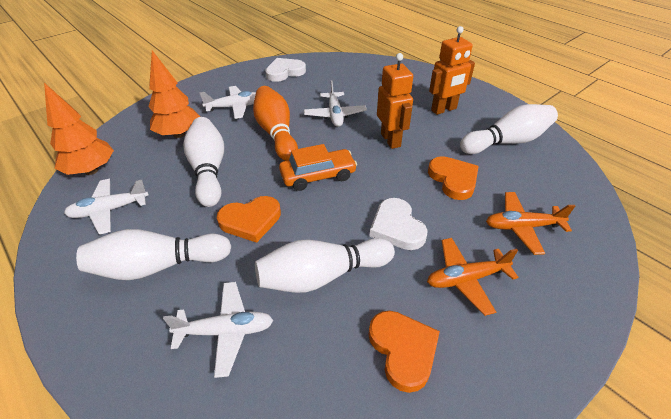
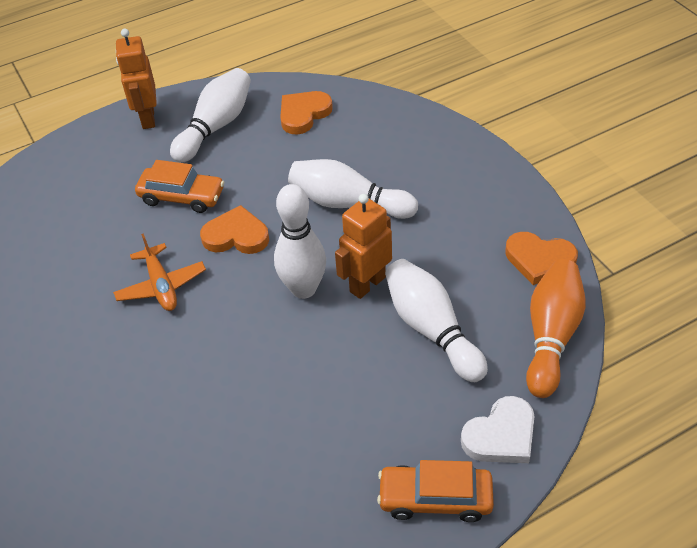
orange car: 1 -> 2
orange plane: 2 -> 1
orange tree: 2 -> 0
white heart: 2 -> 1
white plane: 4 -> 0

